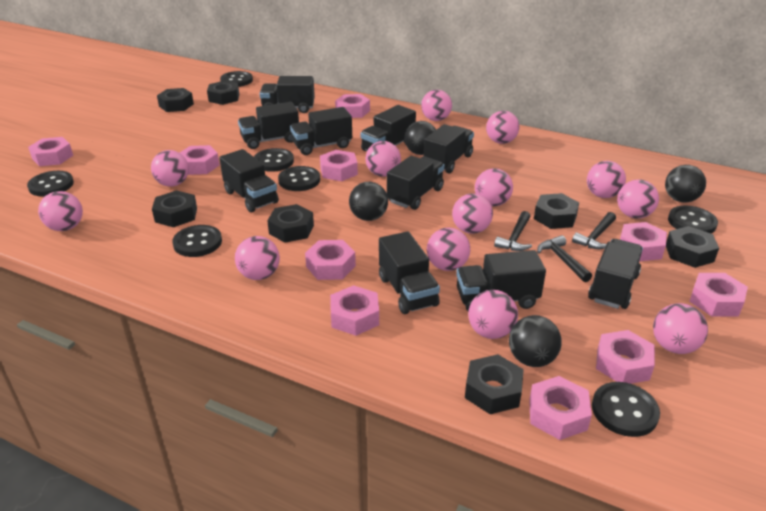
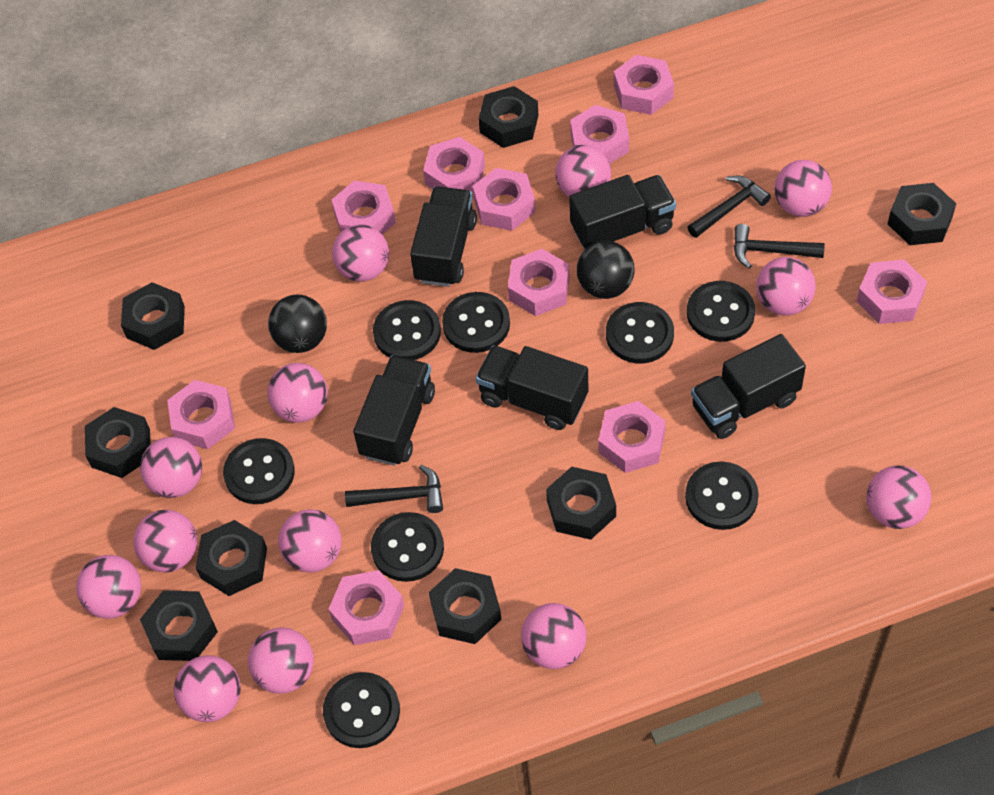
black ball: 4 -> 2
black button: 7 -> 8
black nut: 7 -> 8
black truck: 10 -> 5

